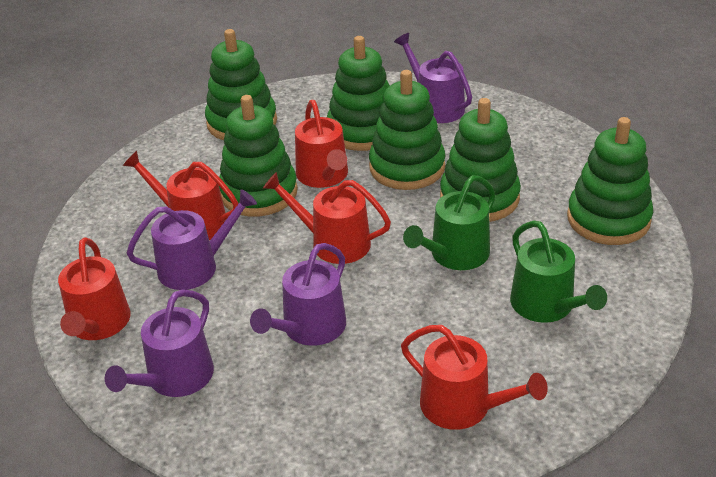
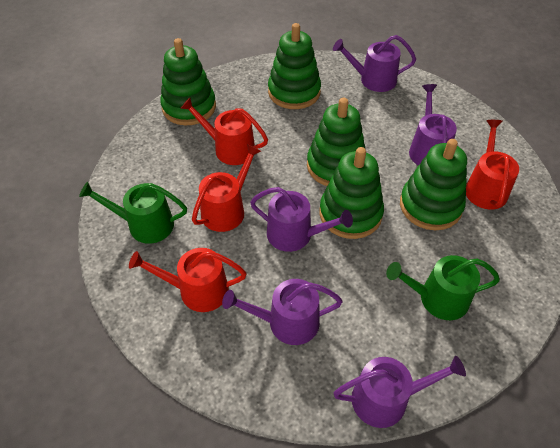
green stacking toy: 6 -> 5
purple watering can: 4 -> 5
red watering can: 5 -> 4

